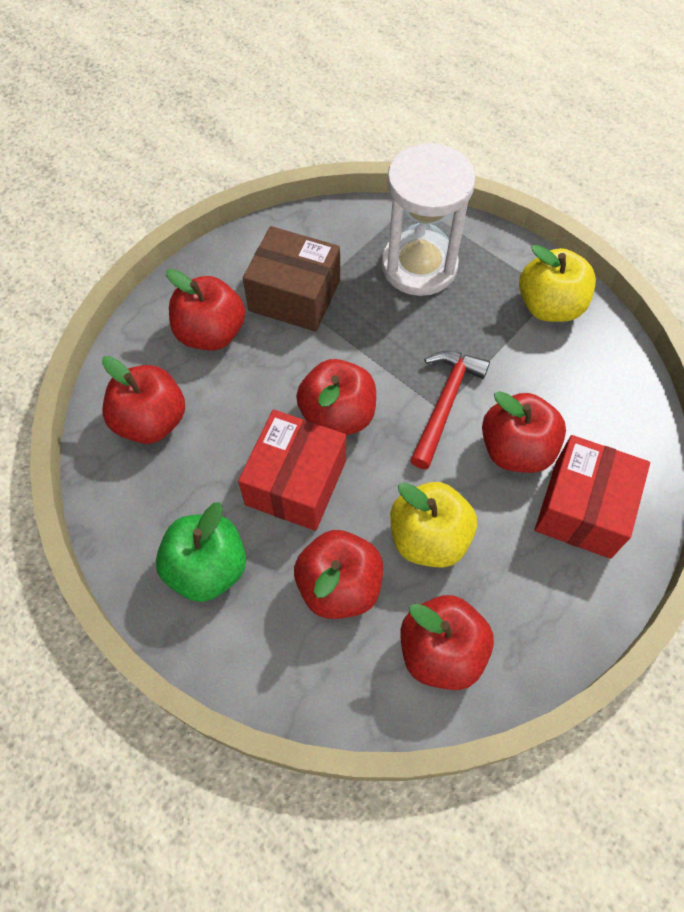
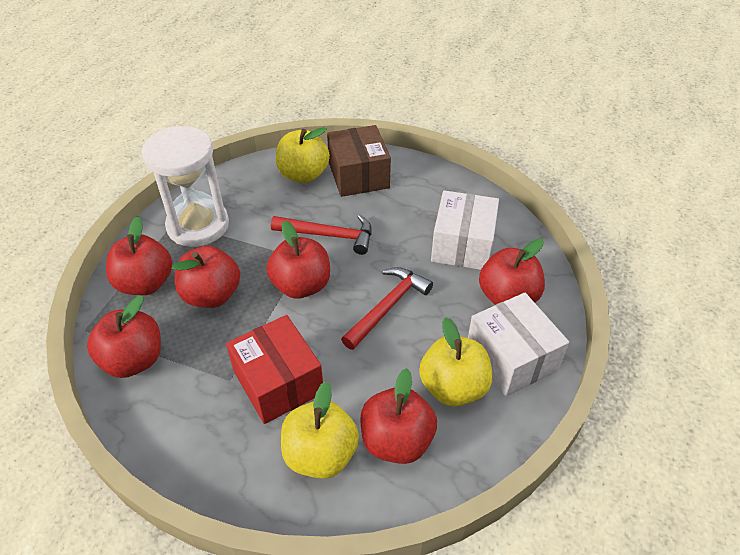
green apple: 1 -> 0
red box: 2 -> 1
red hammer: 1 -> 2
white box: 0 -> 2
yellow apple: 2 -> 3

